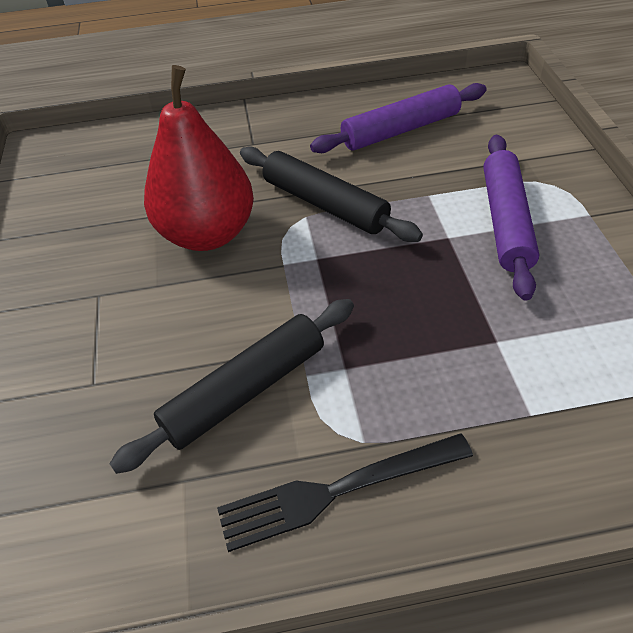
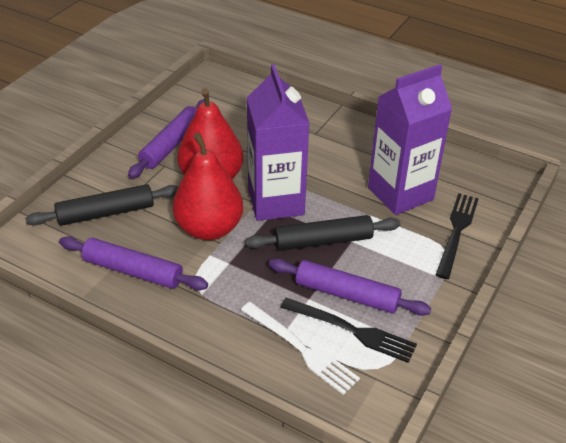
black fork: 1 -> 2
purple carton: 0 -> 2
purple rolling pin: 2 -> 3
red pear: 1 -> 2
white fork: 0 -> 1

